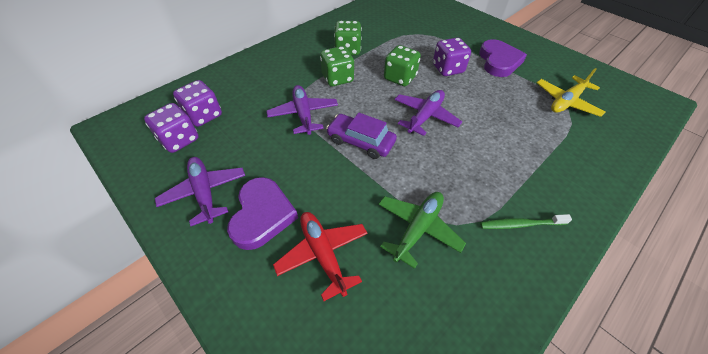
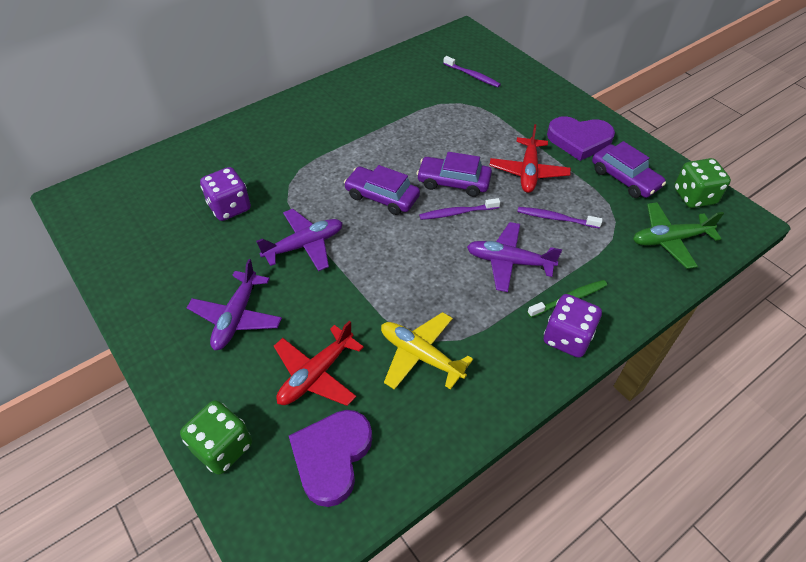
green dice: 3 -> 2
purple car: 1 -> 3
purple dice: 3 -> 2
purple toothbrush: 0 -> 3
red plane: 1 -> 2

